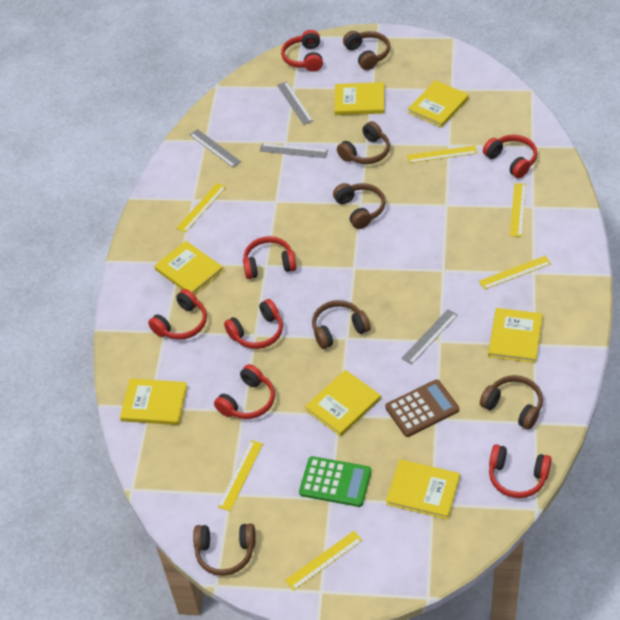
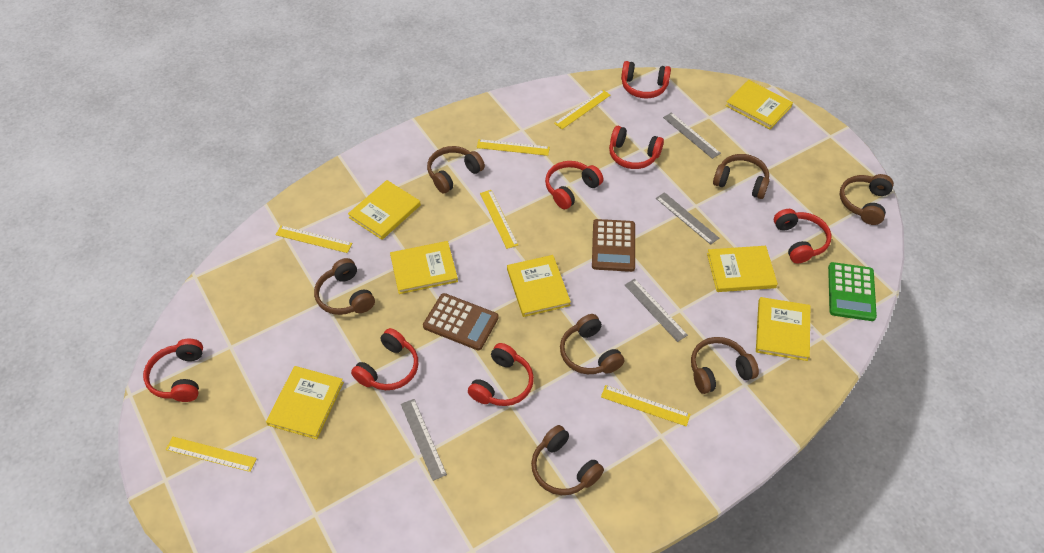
brown calculator: 1 -> 2
brown headphones: 6 -> 7

